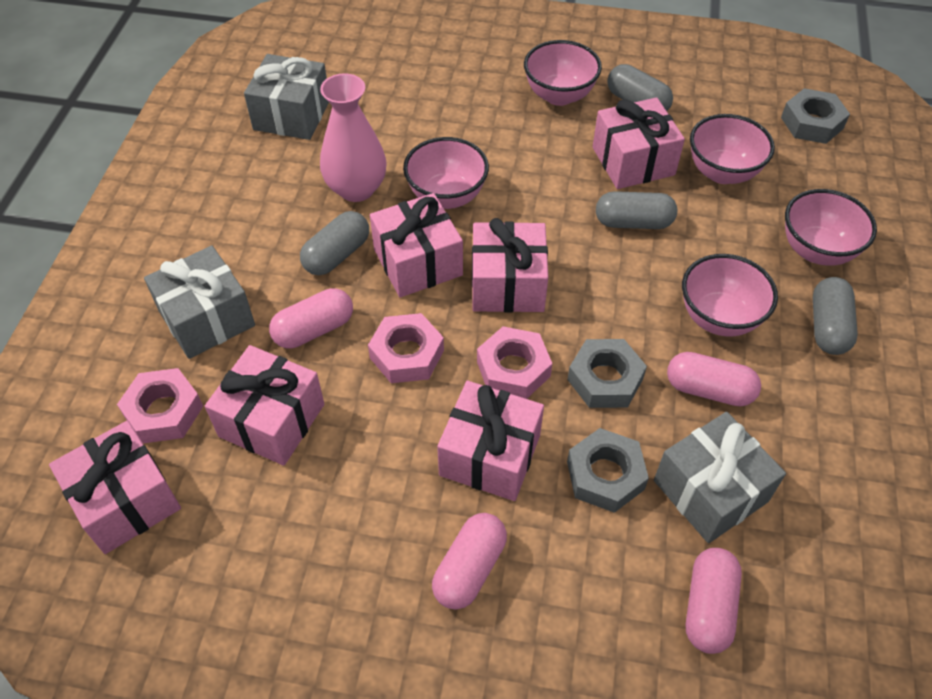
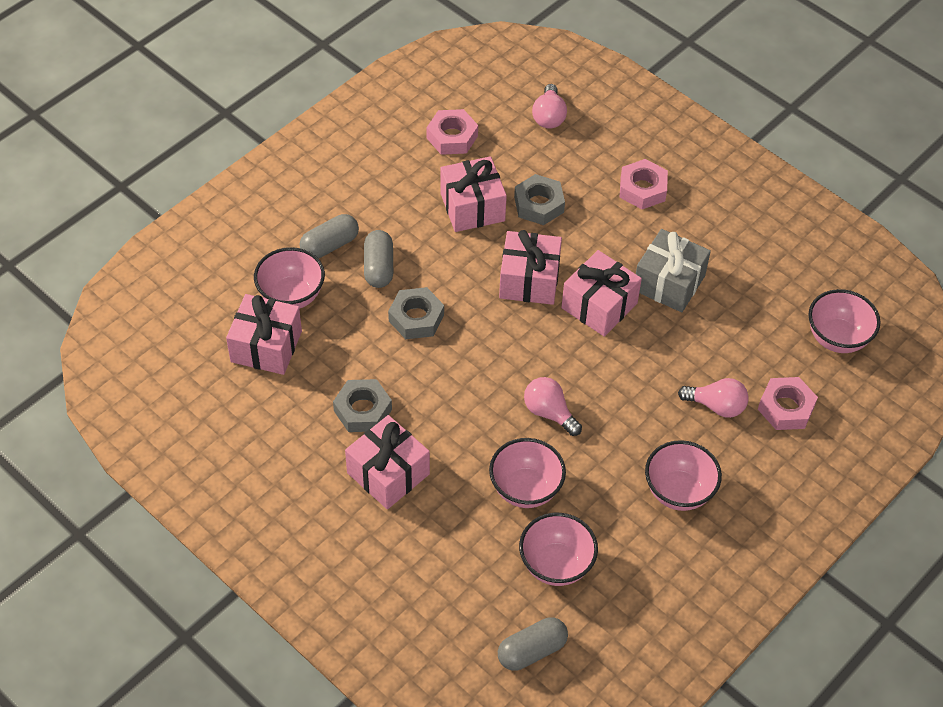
grey capsule: 4 -> 3
grey gift: 3 -> 1
pink capsule: 4 -> 0
pink gift: 6 -> 5
pink light bulb: 0 -> 3
pink vase: 1 -> 0

